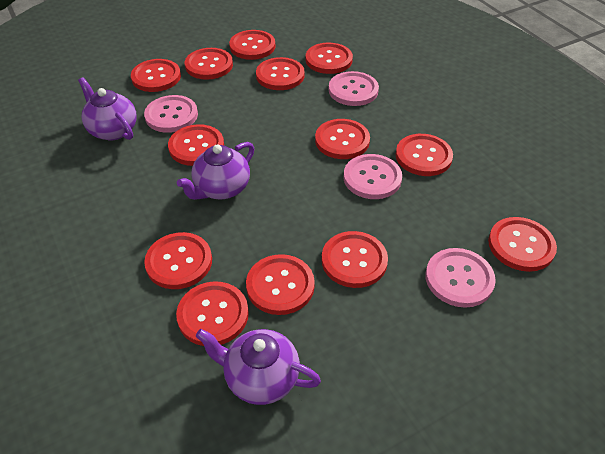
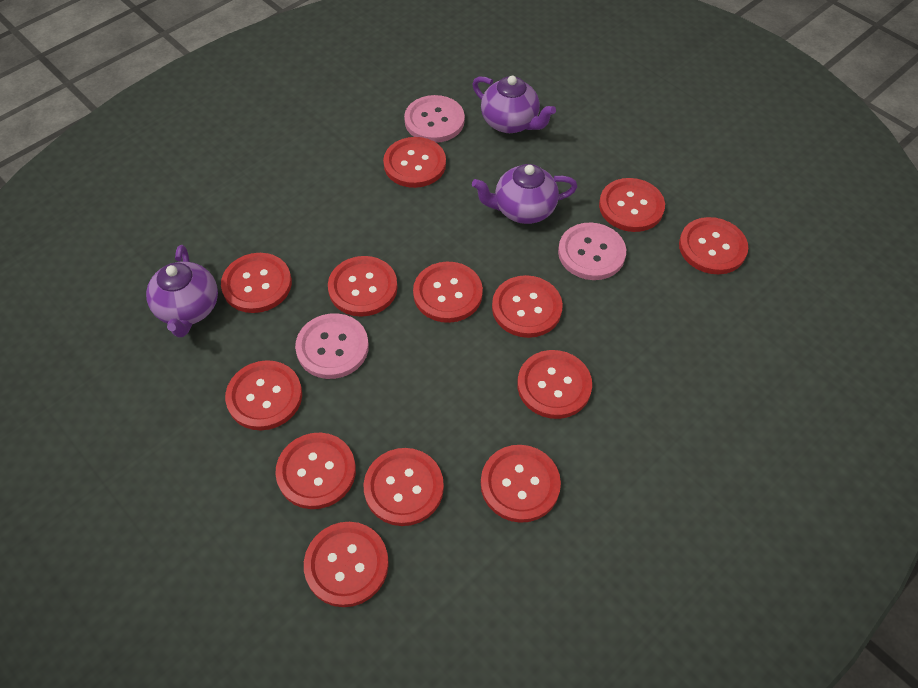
pink button: 4 -> 3

